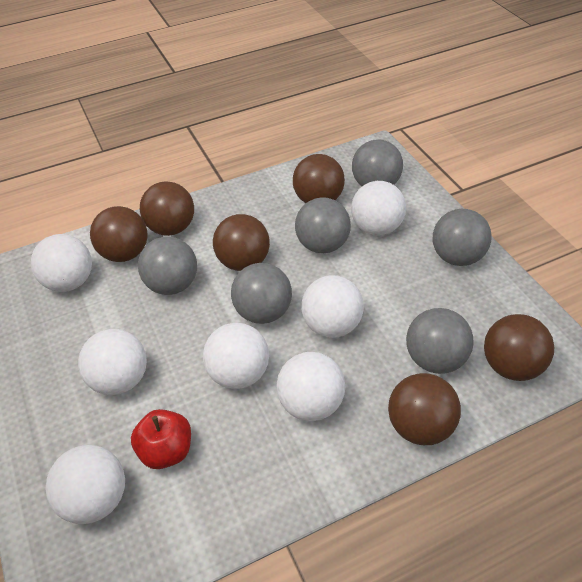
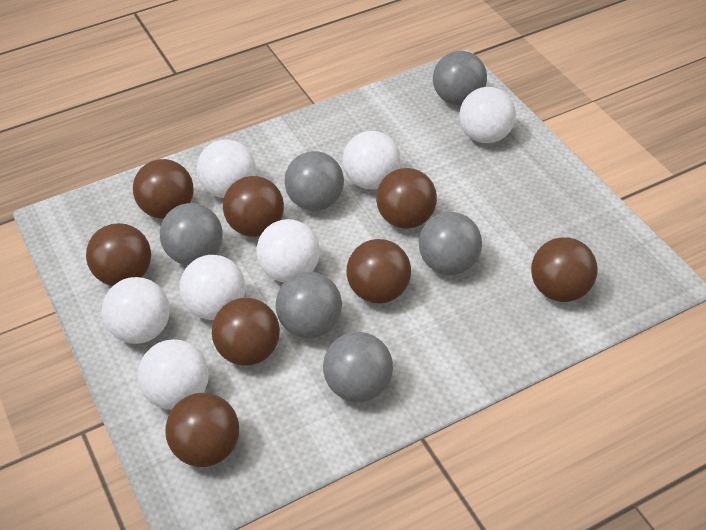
brown ball: 6 -> 8
red apple: 1 -> 0

